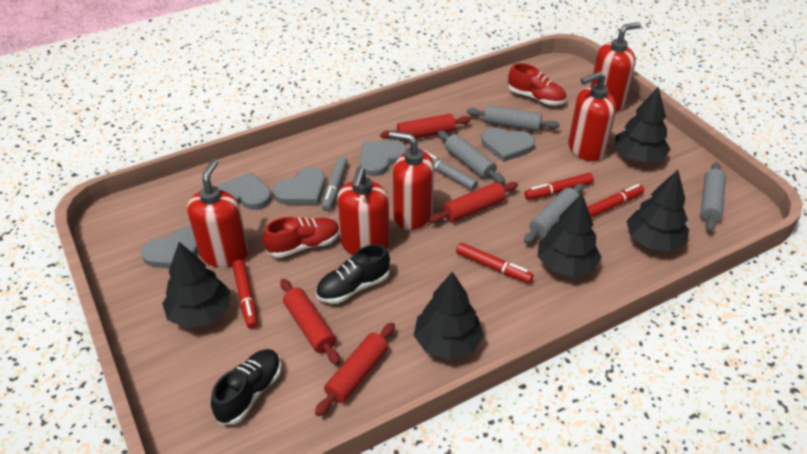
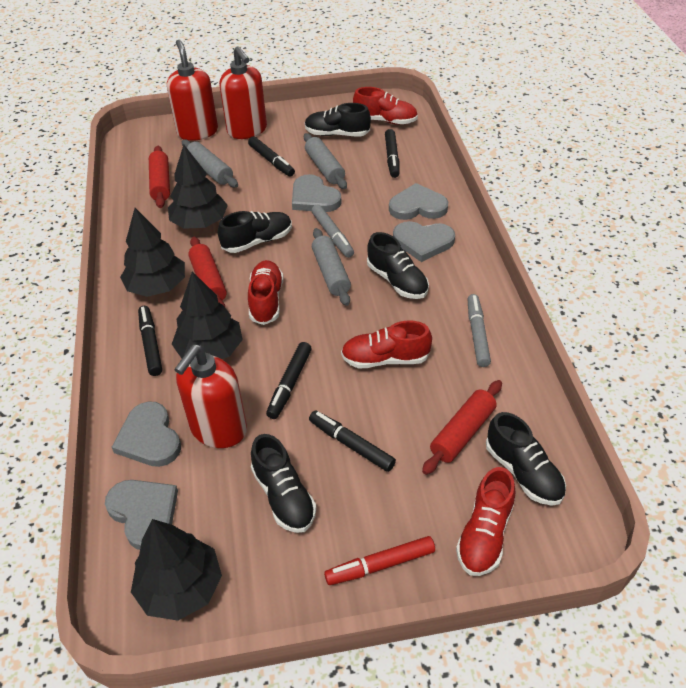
black marker: 0 -> 5
black shoe: 2 -> 5
black tree: 5 -> 4
grey rolling pin: 4 -> 3
red marker: 4 -> 1
red rolling pin: 4 -> 3
red shoe: 2 -> 4
red soap dispenser: 5 -> 3

